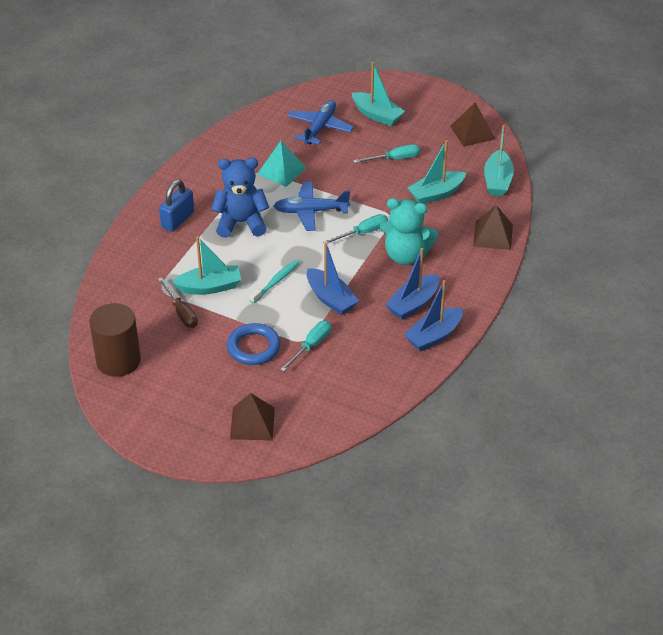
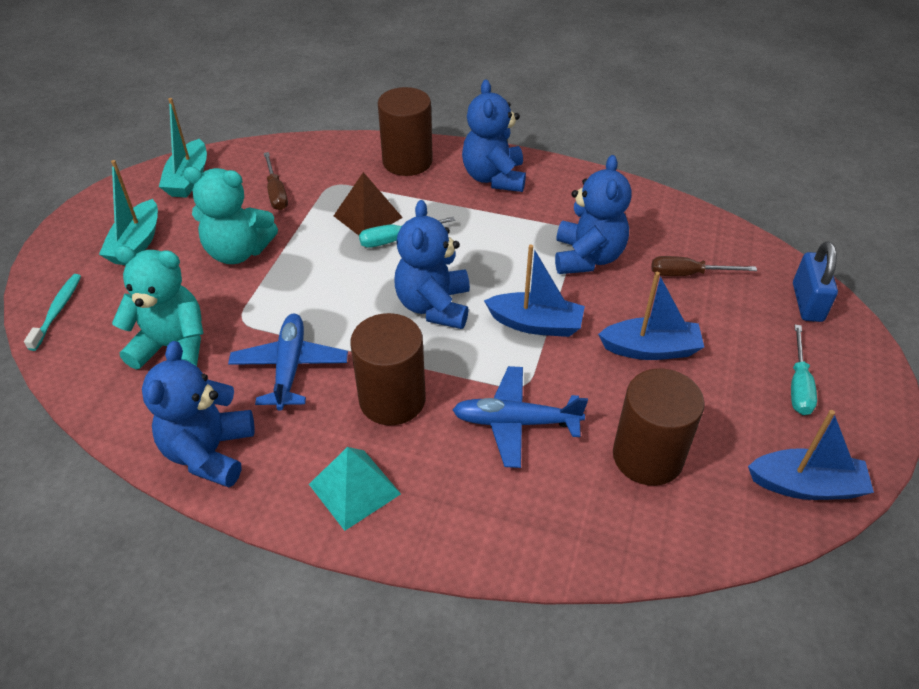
blue ring: 1 -> 0
blue teddy bear: 1 -> 4
brown cylinder: 1 -> 3
brown pyramid: 3 -> 1
brown screwdriver: 1 -> 2
turquoise boat: 4 -> 2
turquoise screwdriver: 3 -> 2
turquoise teddy bear: 1 -> 2

